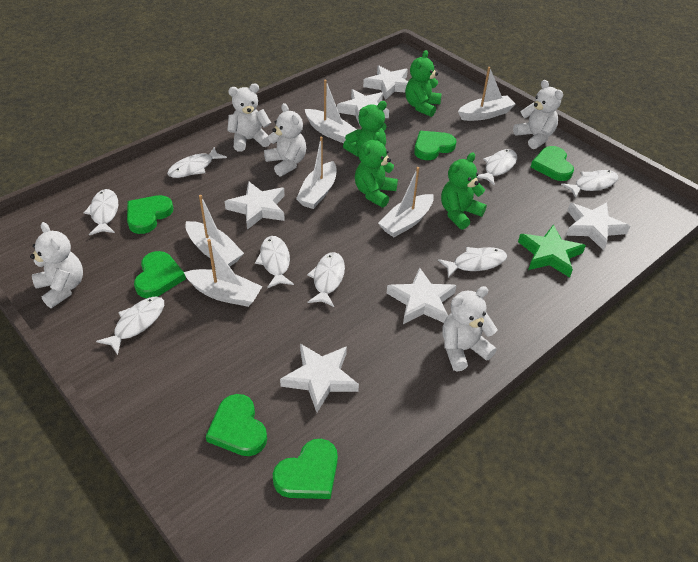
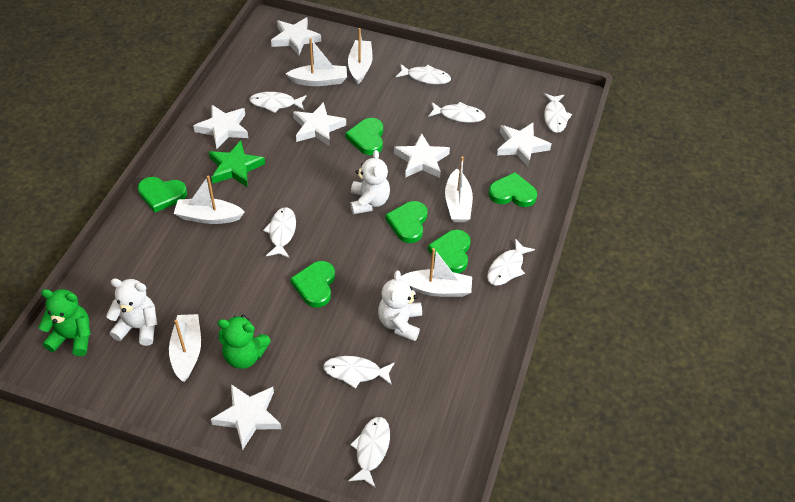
green teddy bear: 4 -> 2
white teddy bear: 5 -> 3

